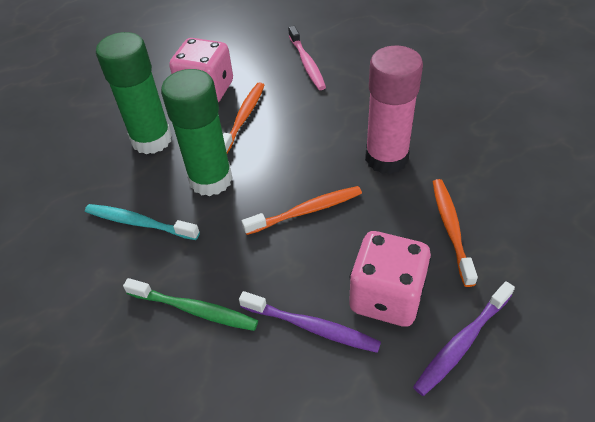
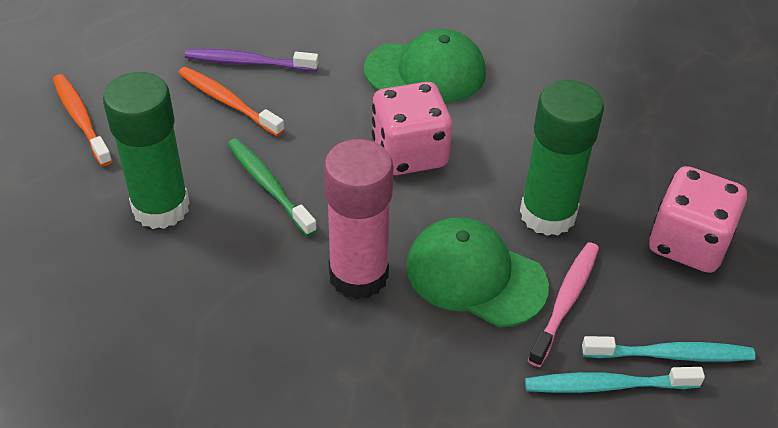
green cap: 0 -> 2
orange toothbrush: 3 -> 2
purple toothbrush: 2 -> 1
turquoise toothbrush: 1 -> 2

